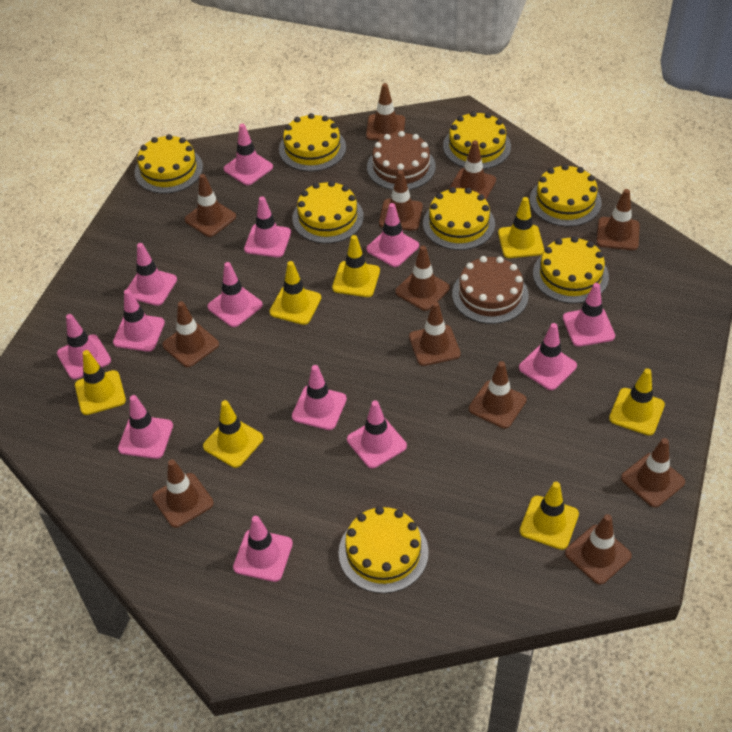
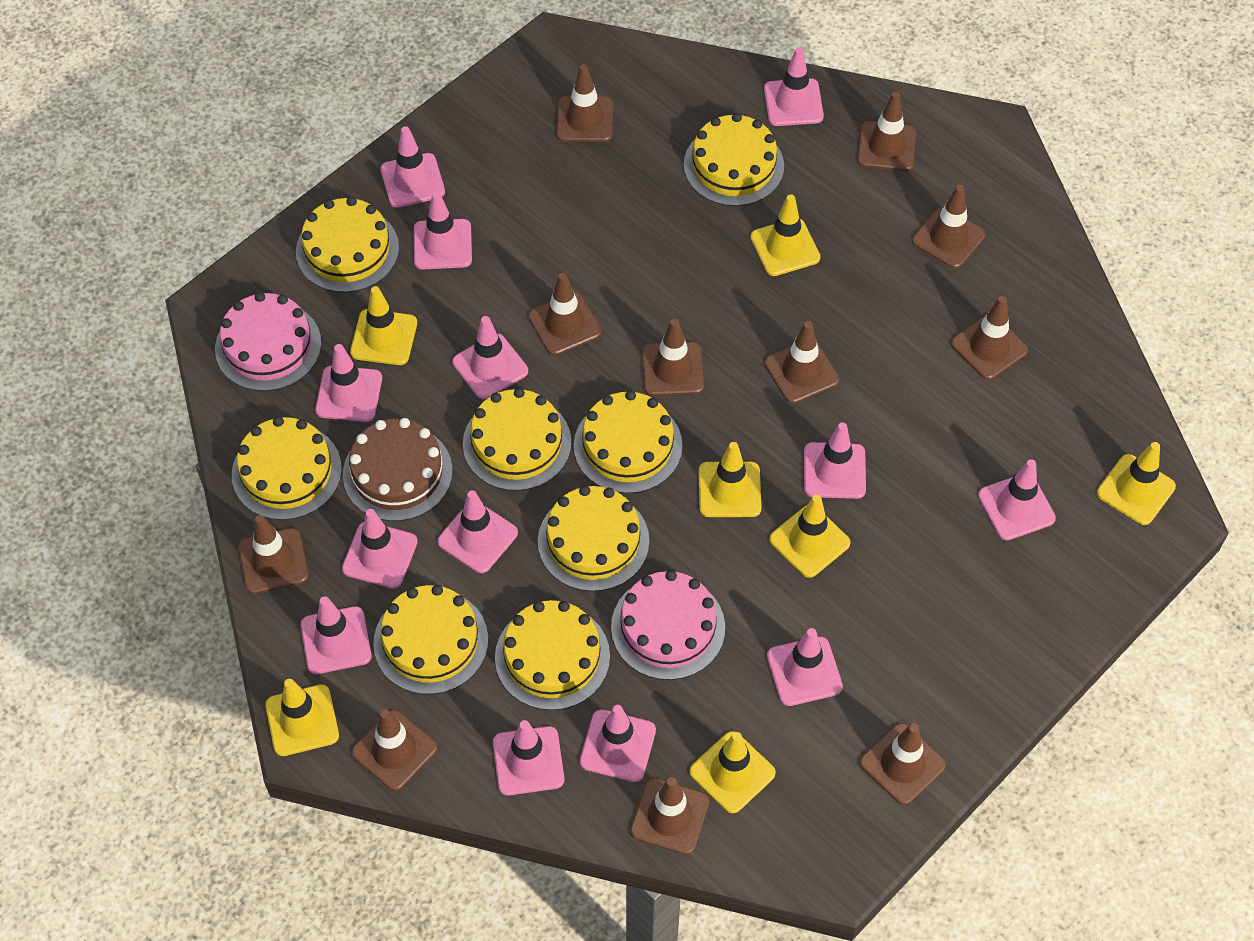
brown cake: 2 -> 1
brown traffic cone: 12 -> 11
pink cake: 0 -> 2

